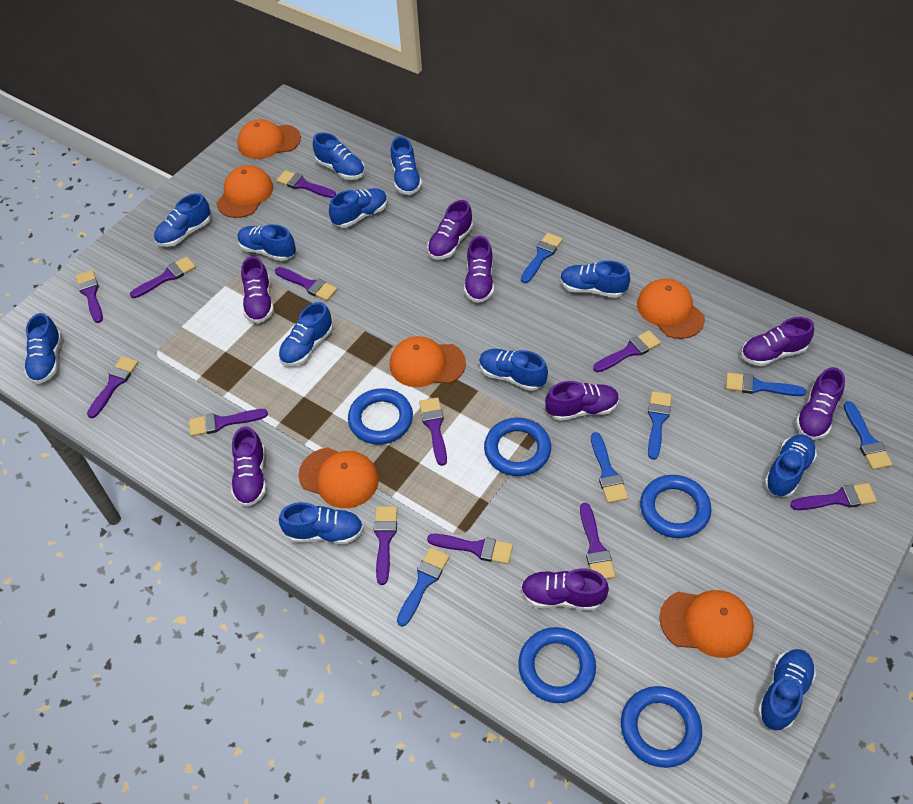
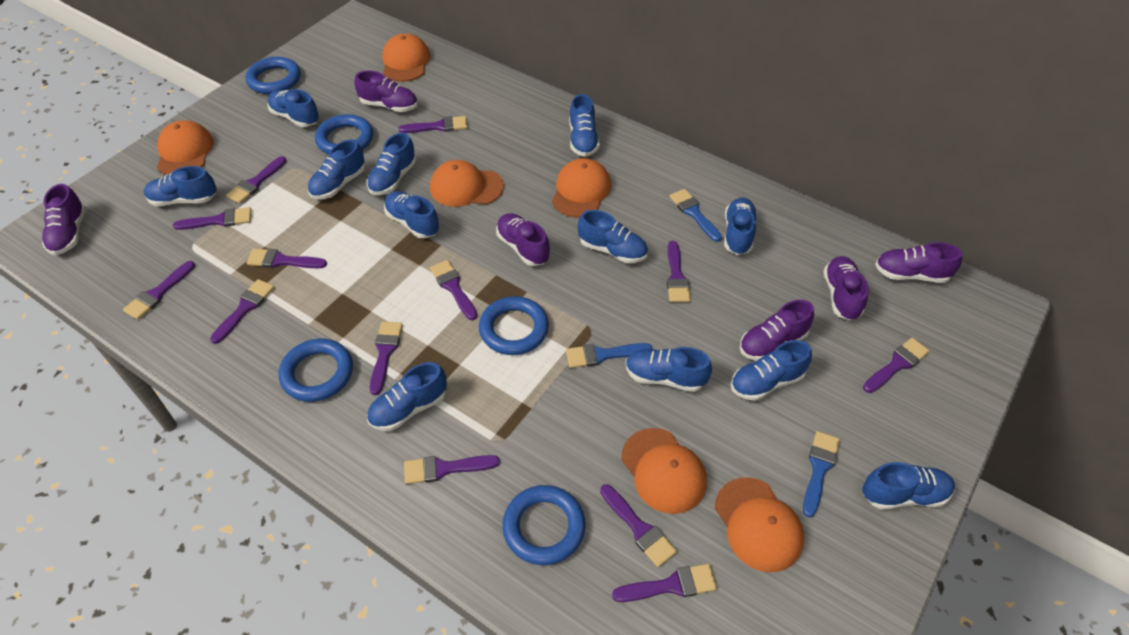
blue brush: 6 -> 3
purple brush: 12 -> 13
purple shoe: 8 -> 6

